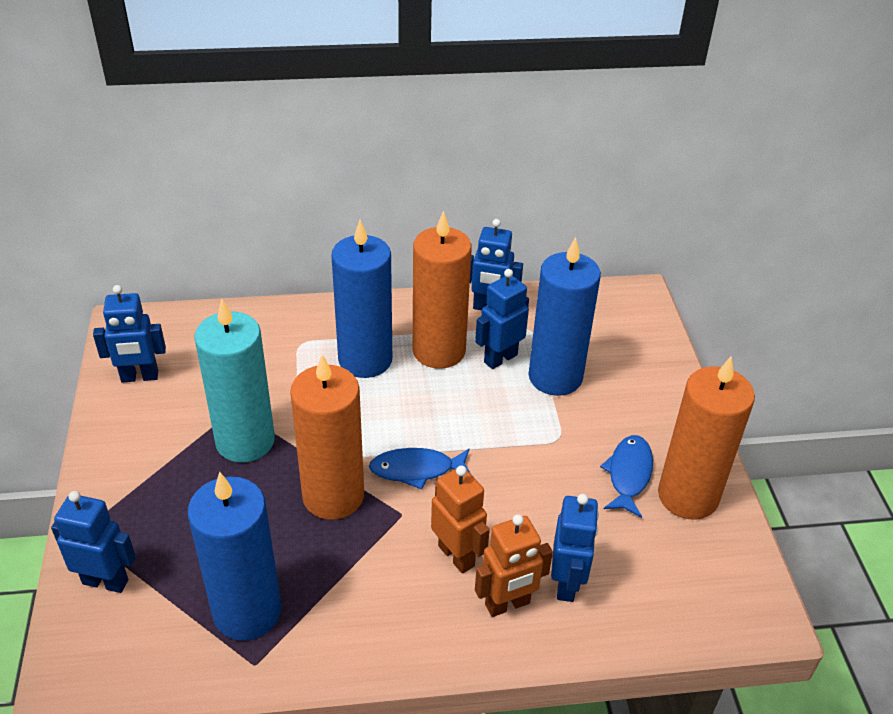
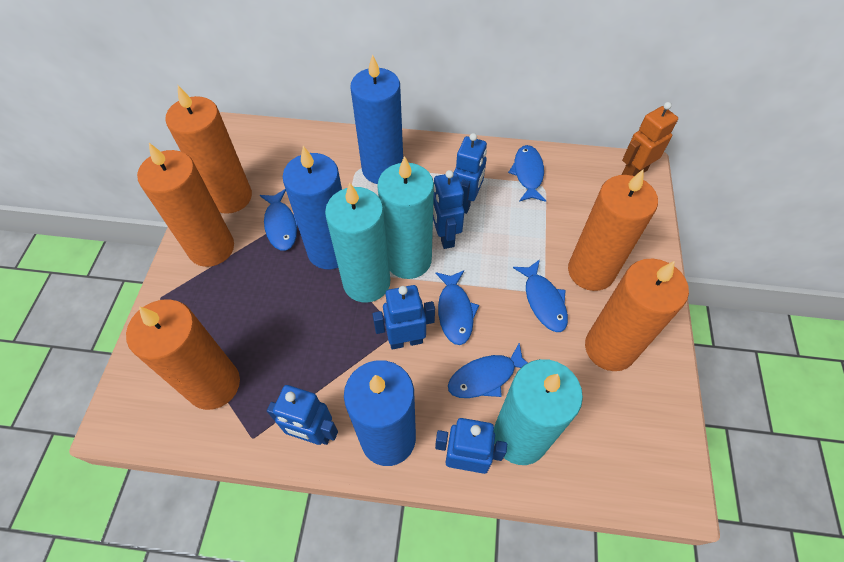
blue fish: 2 -> 5
orange candle: 3 -> 5
orange robot: 2 -> 1
turquoise candle: 1 -> 3

